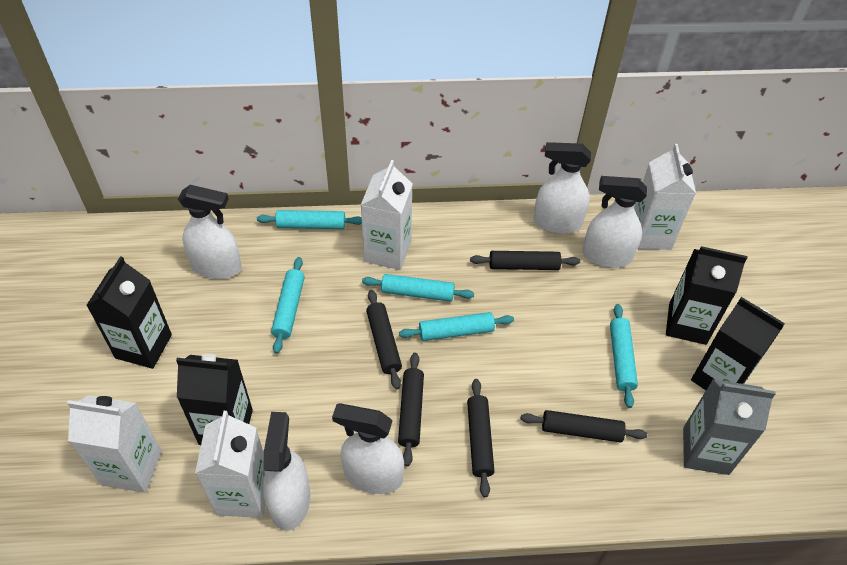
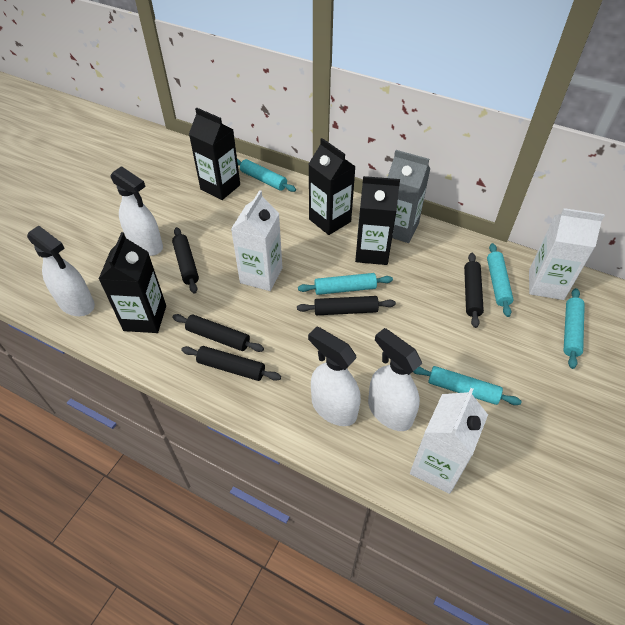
white carton: 4 -> 3
white spray bottle: 5 -> 4

